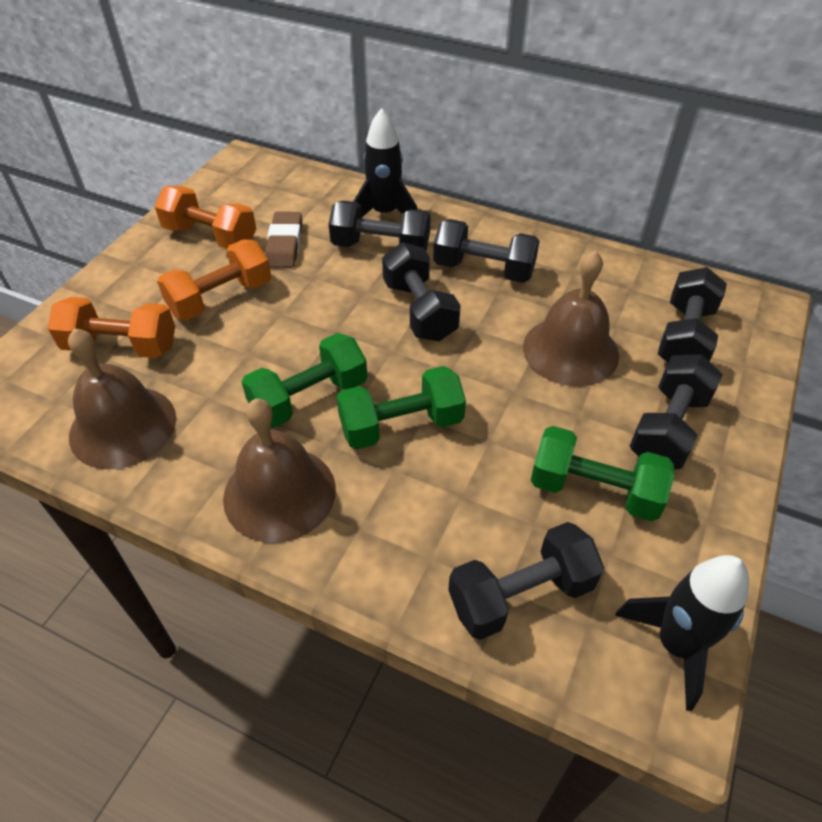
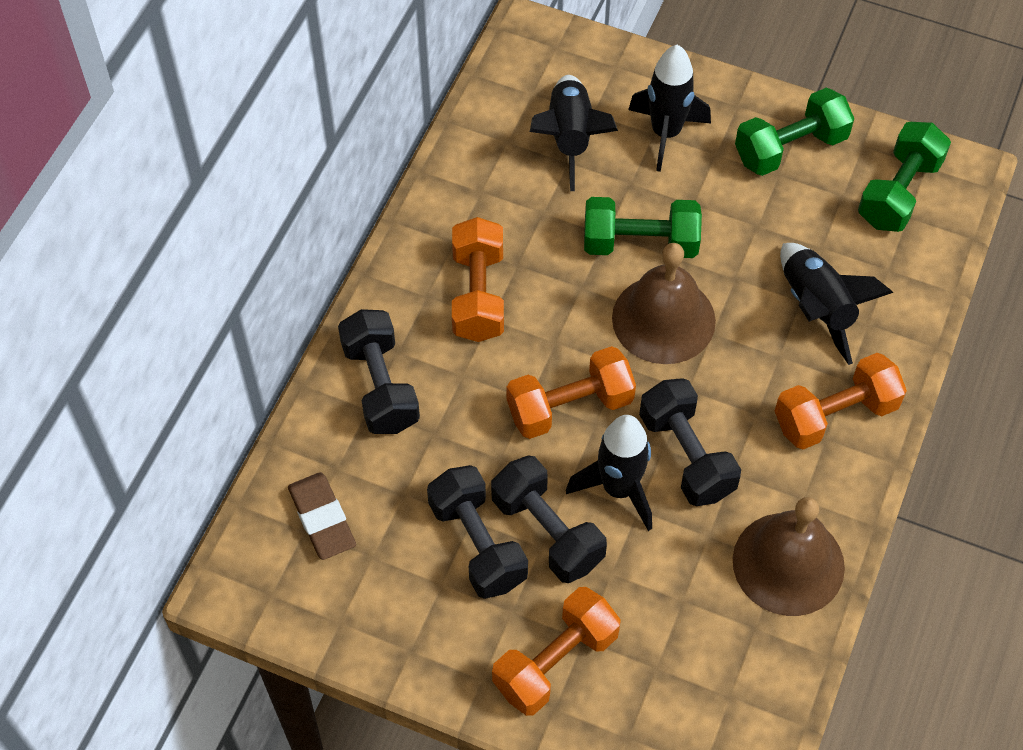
black dumbbell: 6 -> 4
black rocket: 2 -> 4
brown bell: 3 -> 2
orange dumbbell: 3 -> 4

